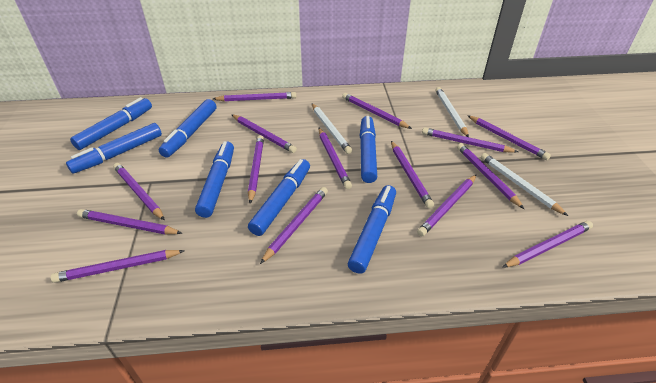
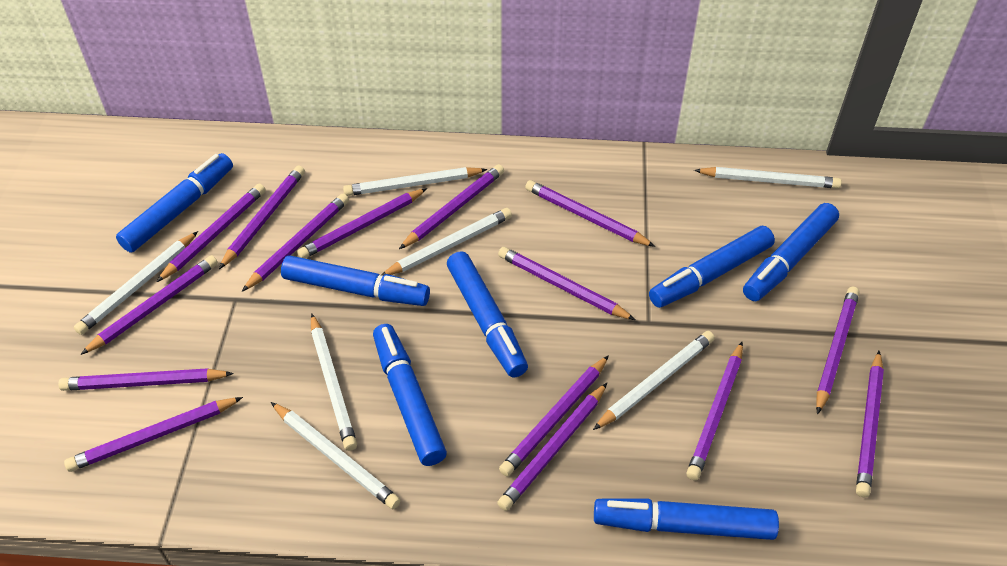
white pencil: 3 -> 7

